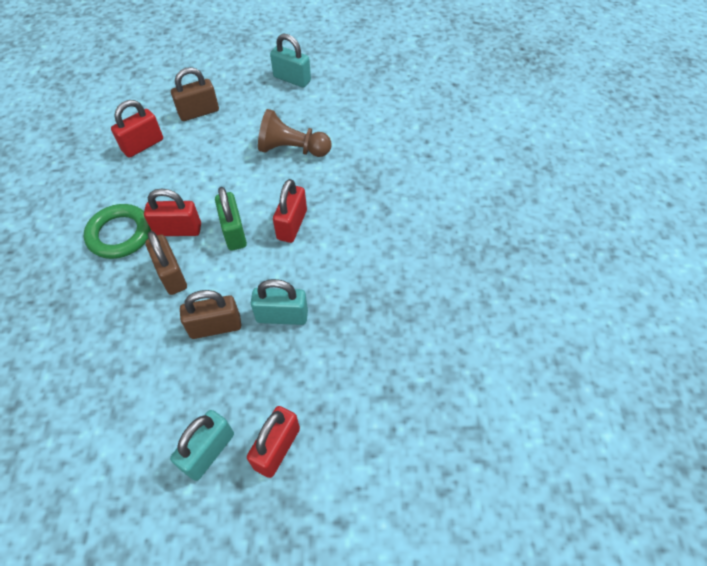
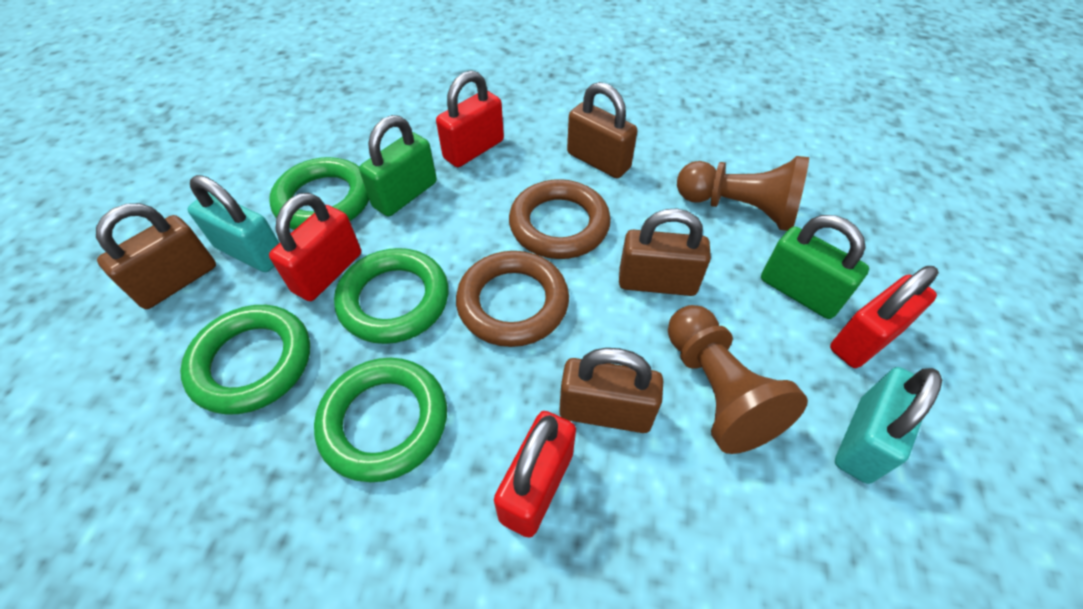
brown padlock: 3 -> 4
brown pawn: 1 -> 2
brown ring: 0 -> 2
green padlock: 1 -> 2
green ring: 1 -> 4
turquoise padlock: 3 -> 2

